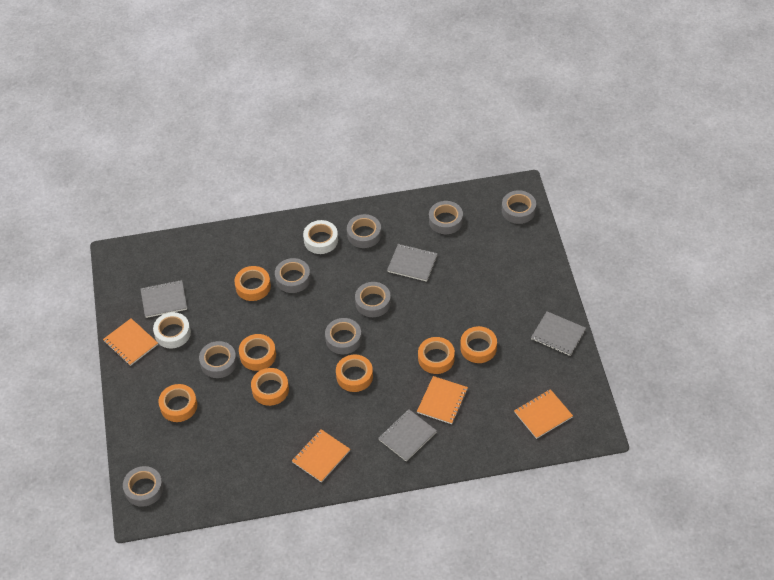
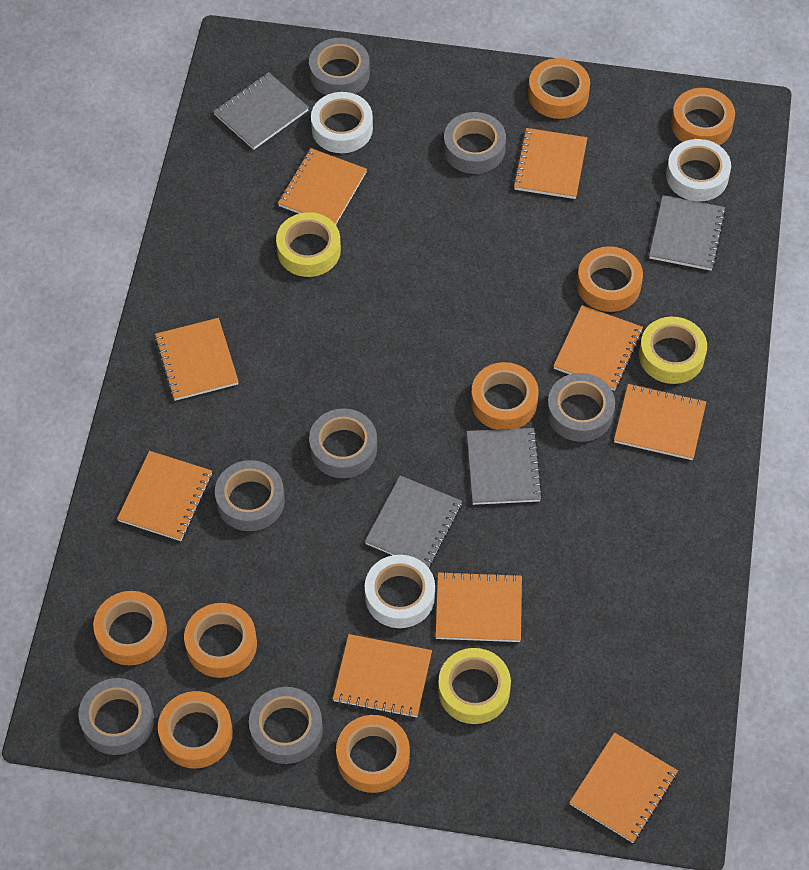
grey tape: 8 -> 7
orange notebook: 4 -> 9
orange tape: 7 -> 8
white tape: 2 -> 3
yellow tape: 0 -> 3

